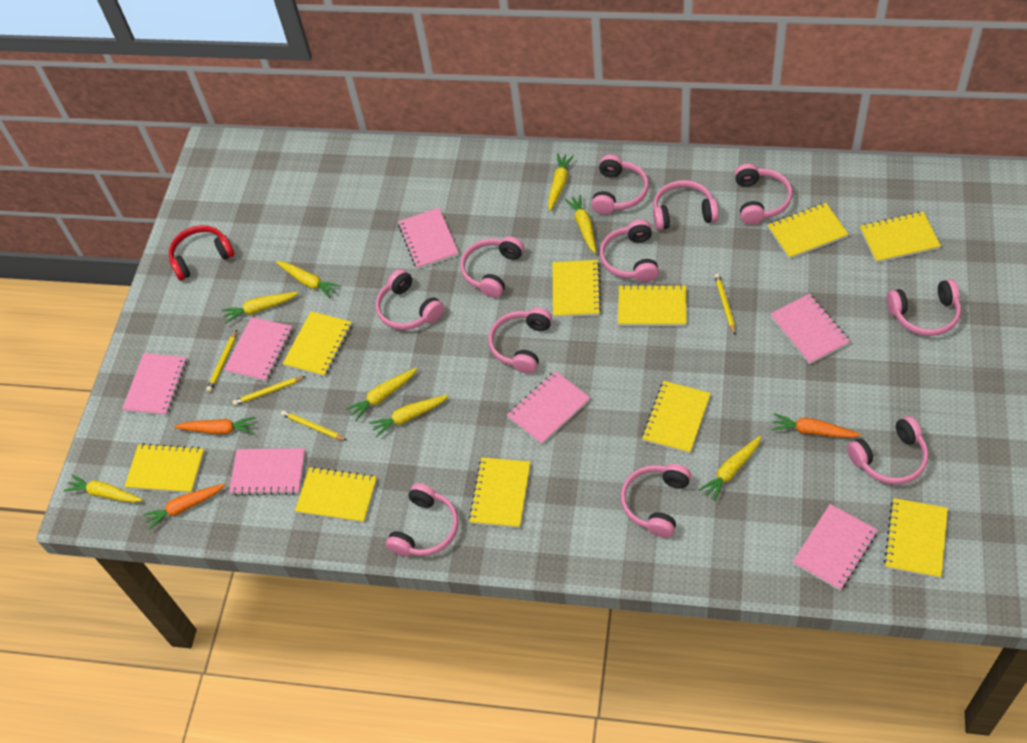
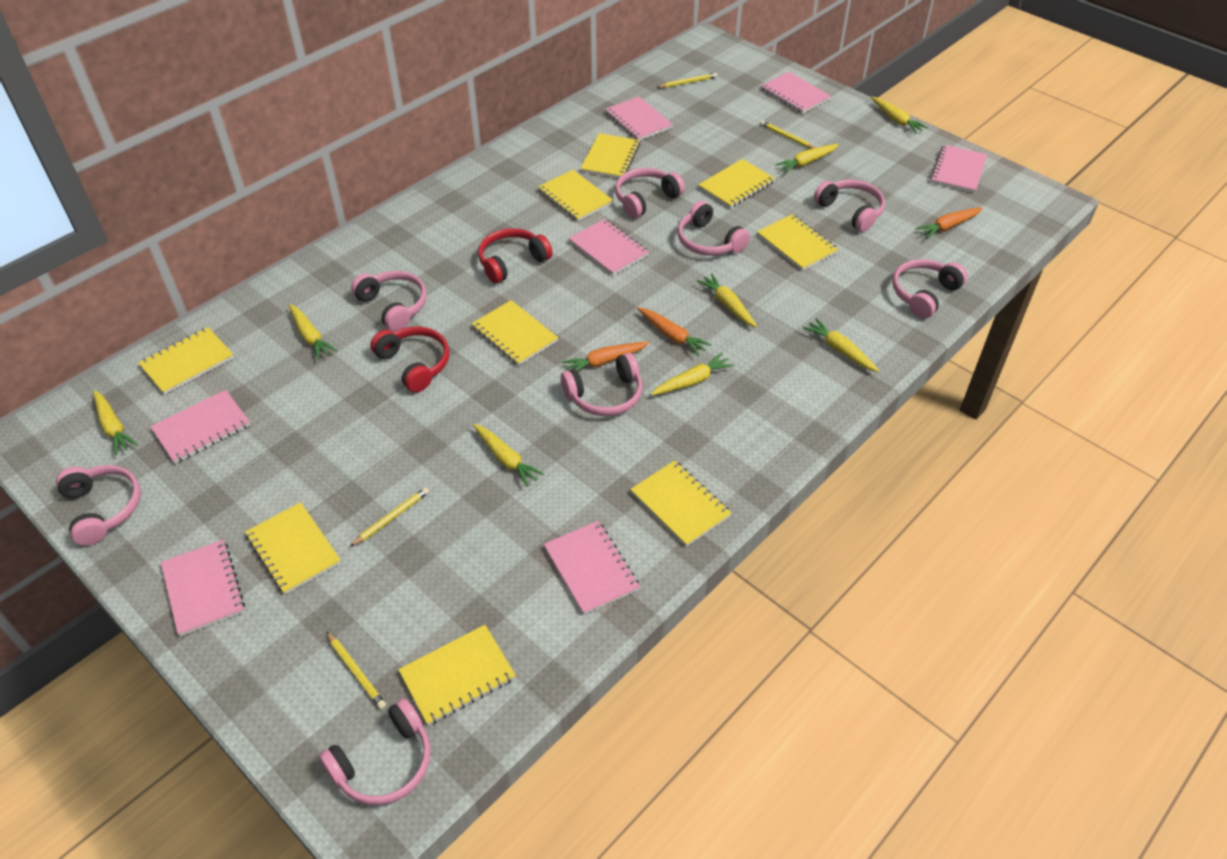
pink headphones: 11 -> 8
red headphones: 1 -> 2
yellow notebook: 10 -> 9

